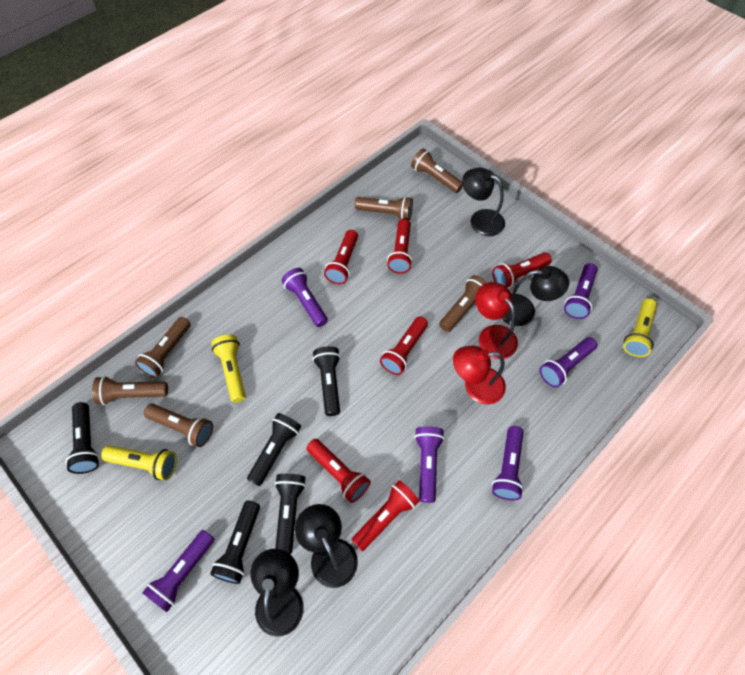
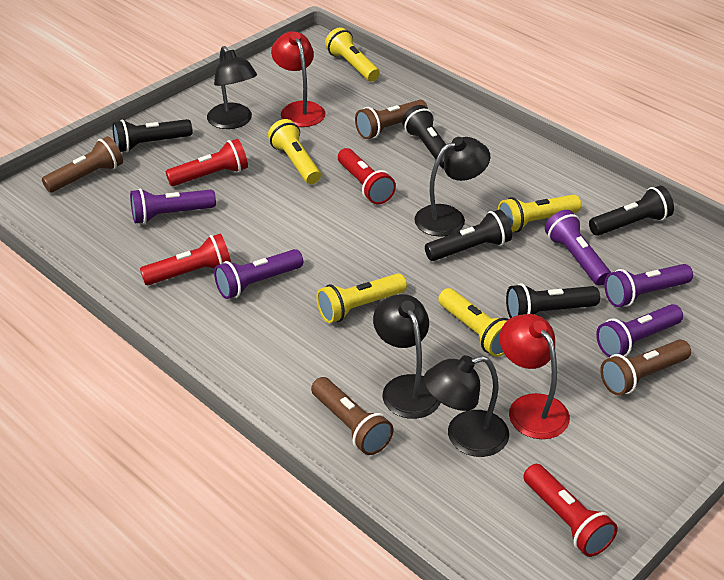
brown flashlight: 6 -> 4
purple flashlight: 6 -> 5
red flashlight: 6 -> 4
yellow flashlight: 3 -> 5

